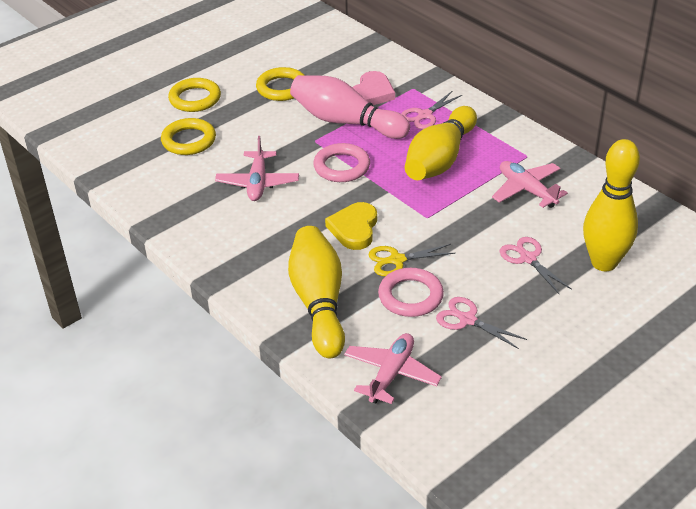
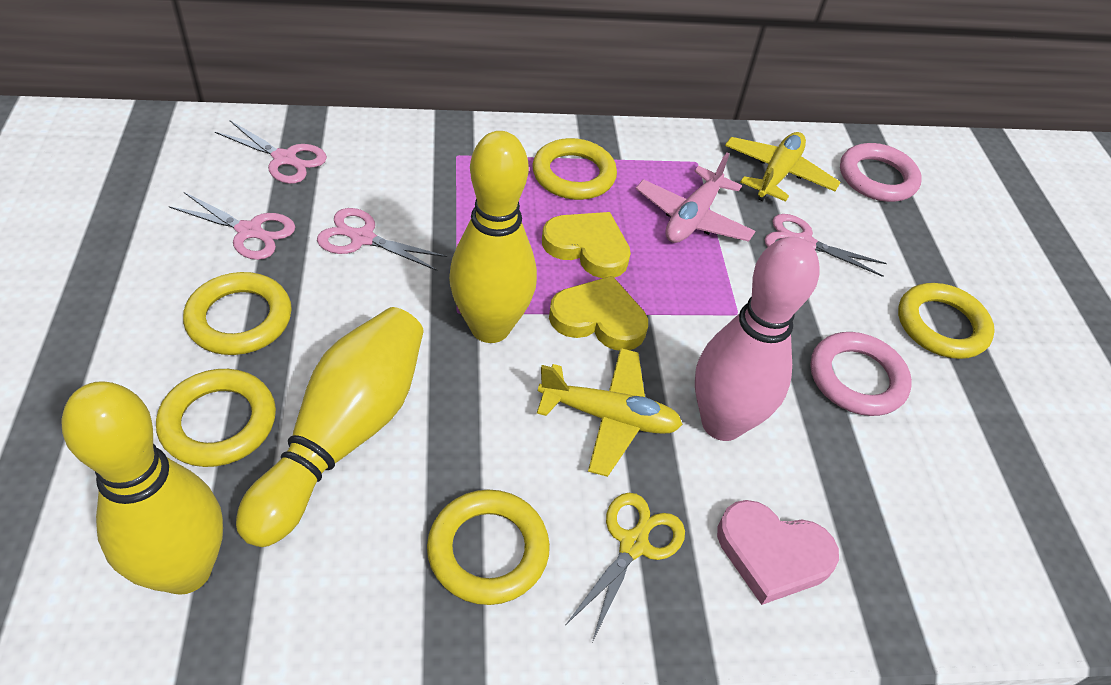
pink plane: 3 -> 1
pink scissors: 3 -> 4
yellow heart: 1 -> 2
yellow plane: 0 -> 2
yellow ring: 3 -> 5

